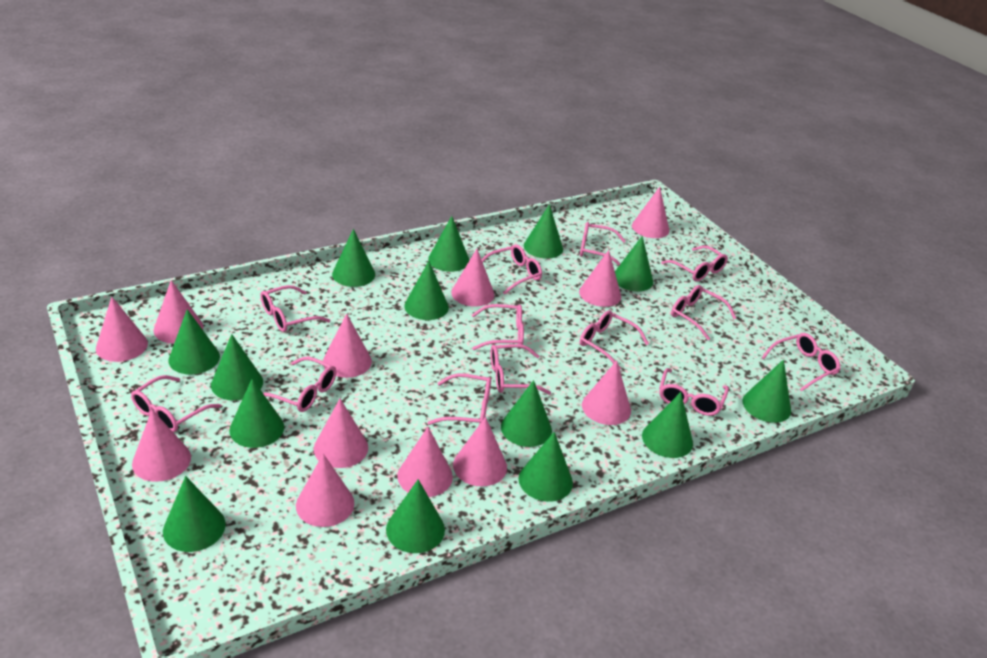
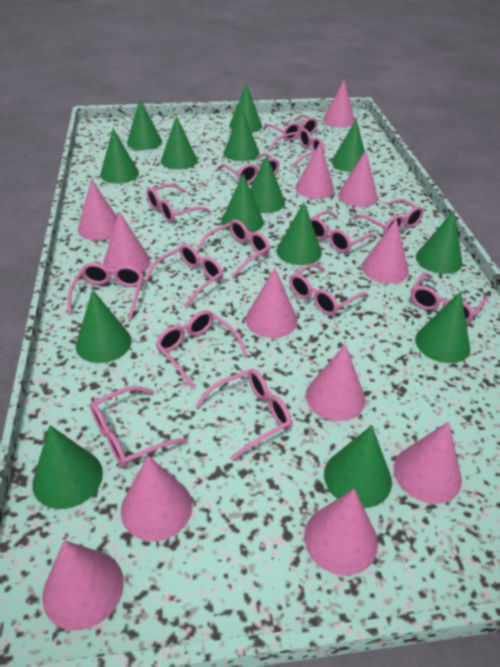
pink glasses: 13 -> 14

